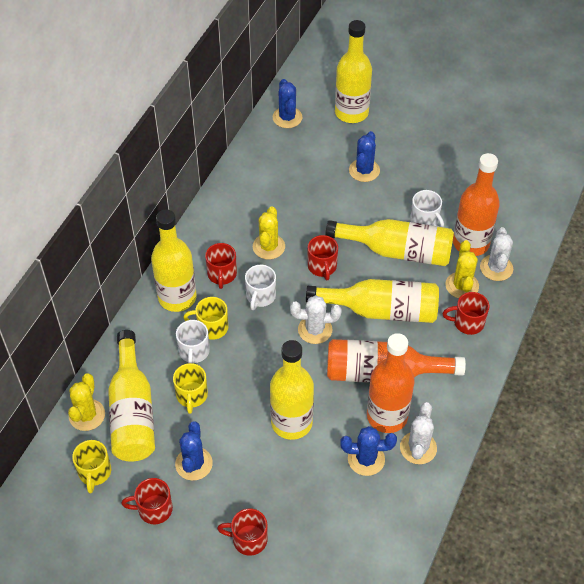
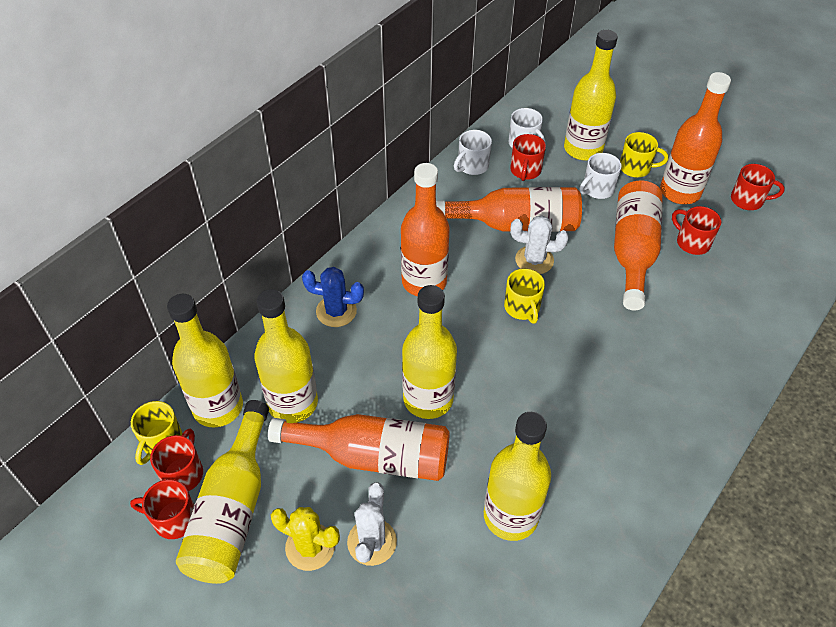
blue cactus: 4 -> 1
orange bottle: 3 -> 5
white cactus: 3 -> 2
yellow cactus: 3 -> 1

